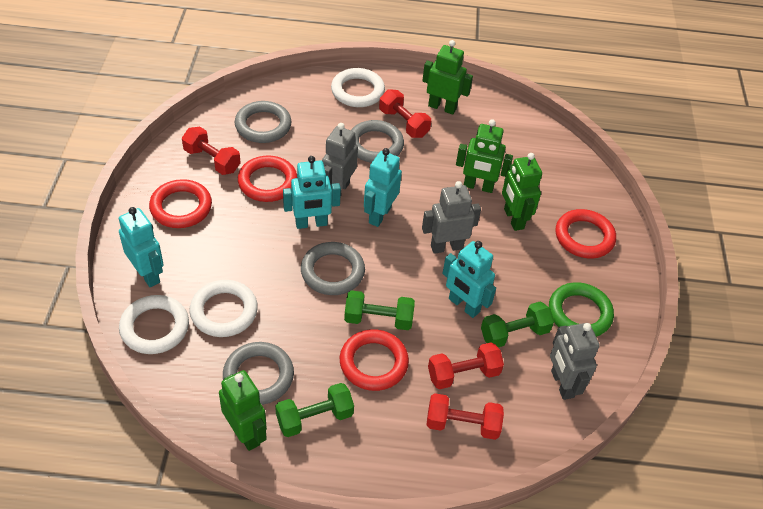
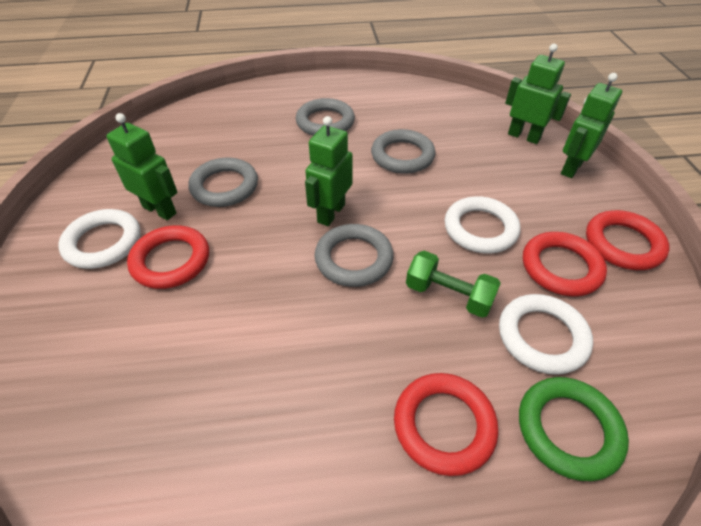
green dumbbell: 3 -> 1
grey robot: 3 -> 0
red dumbbell: 4 -> 0
turquoise robot: 4 -> 0

